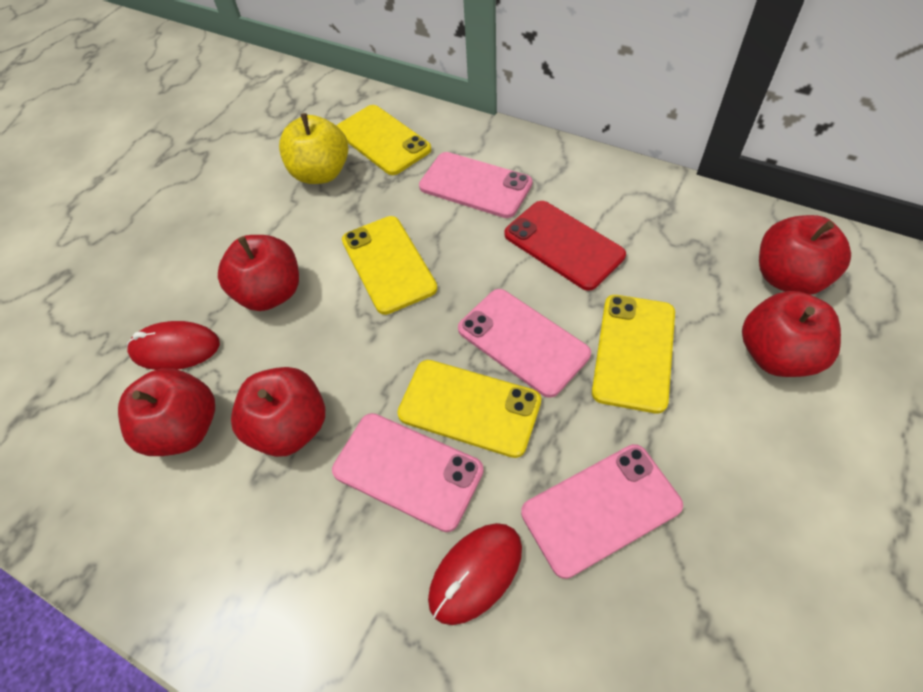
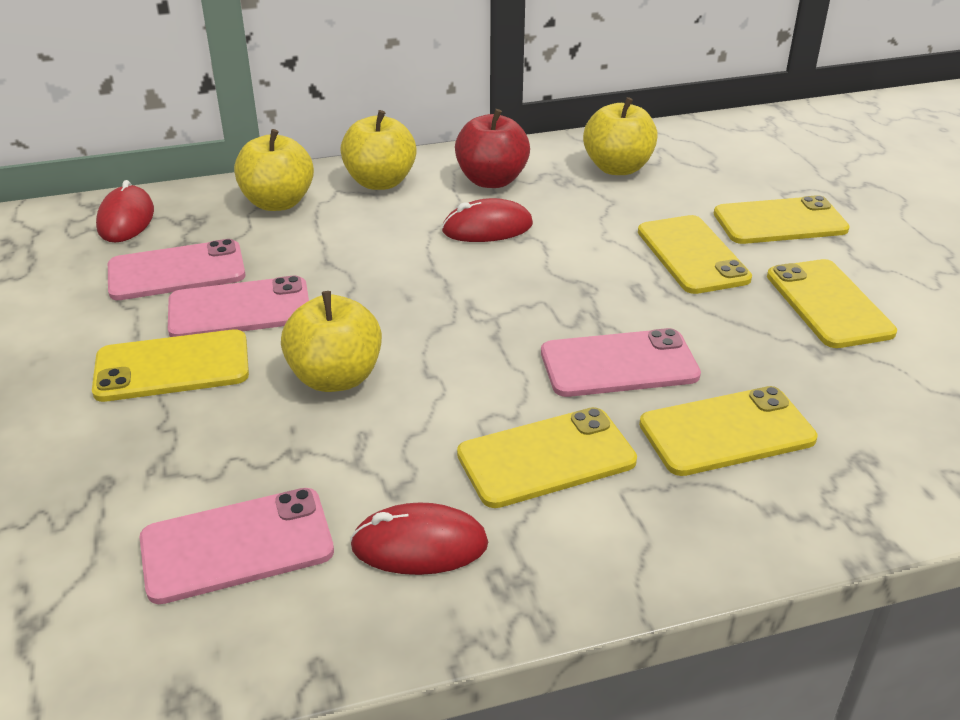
red apple: 5 -> 1
red mouse: 2 -> 3
red phone: 1 -> 0
yellow apple: 1 -> 4
yellow phone: 4 -> 6

